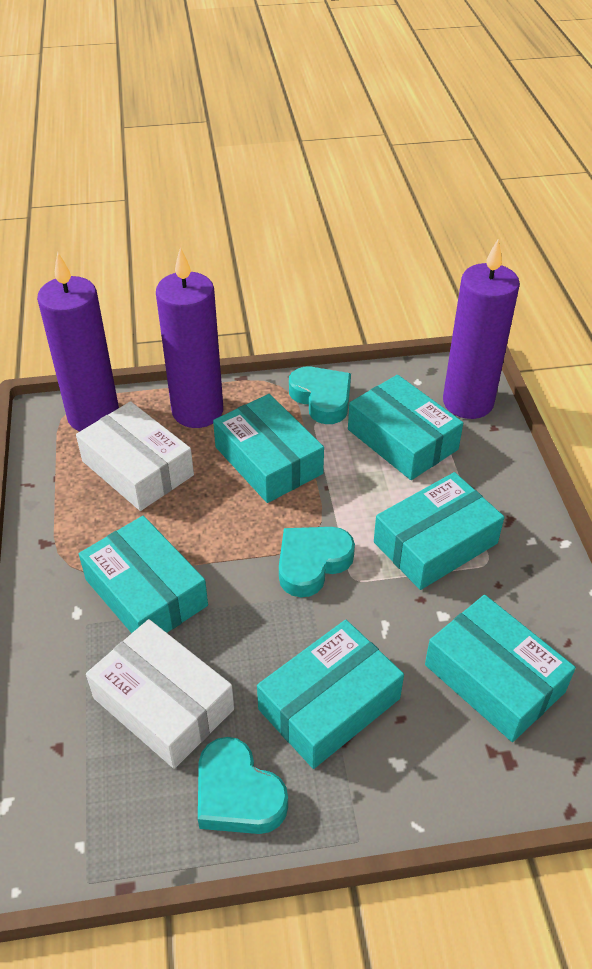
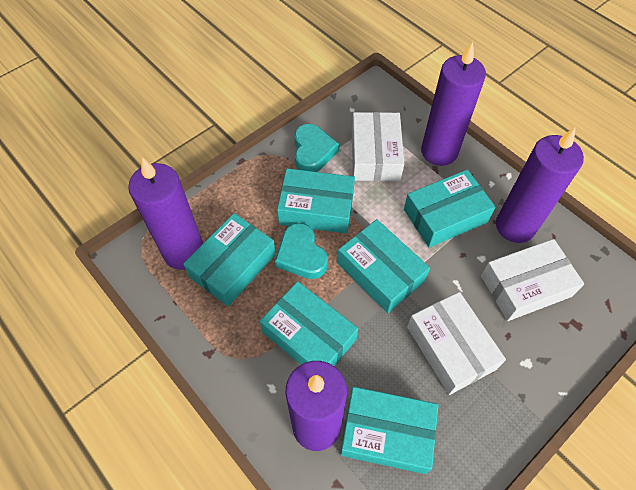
purple candle: 3 -> 4
turquoise heart: 3 -> 2
white box: 2 -> 3

